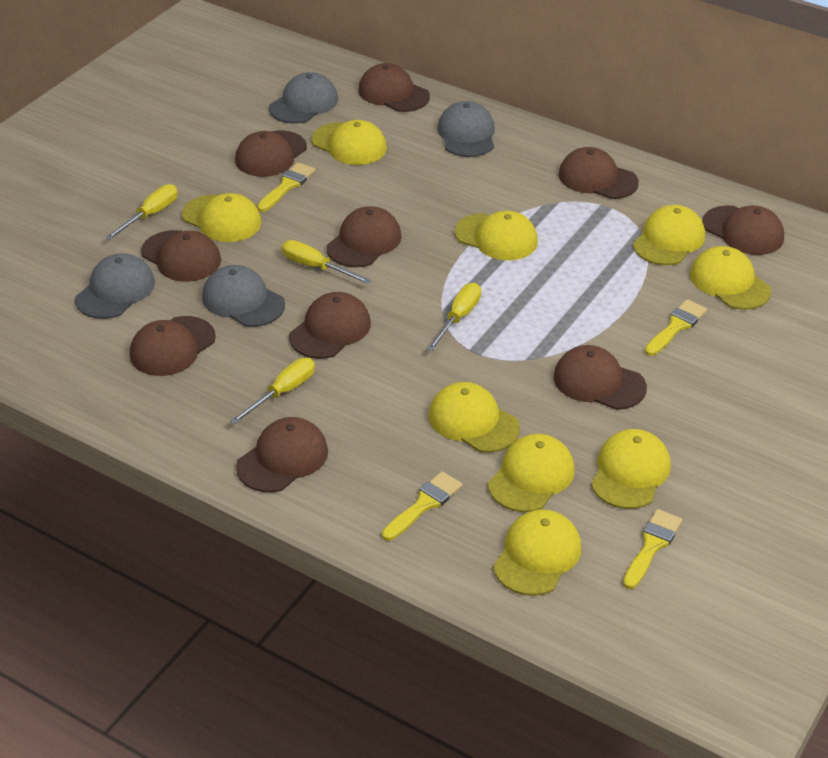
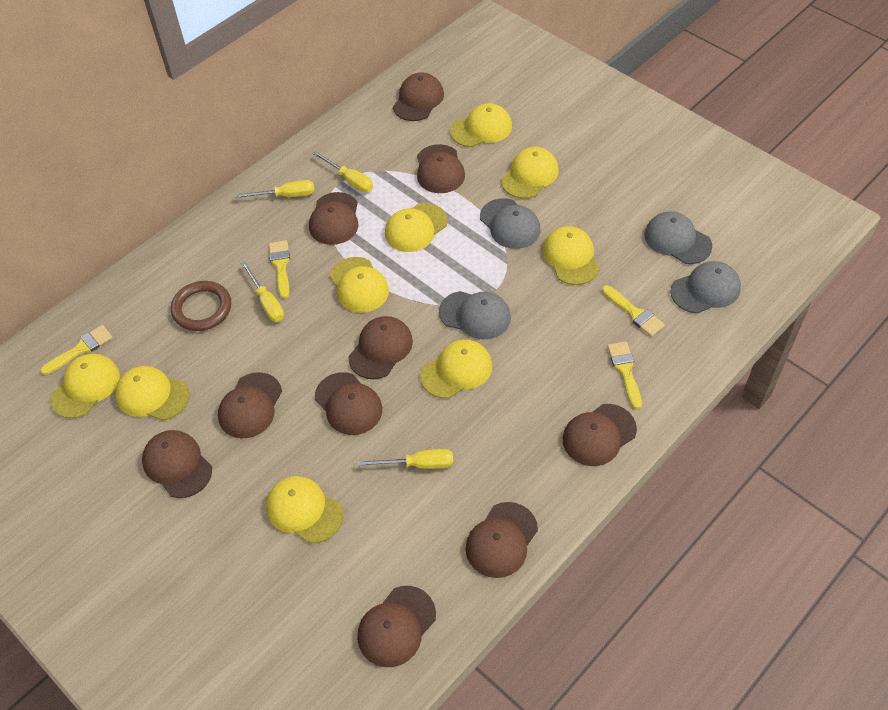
brown ring: 0 -> 1

